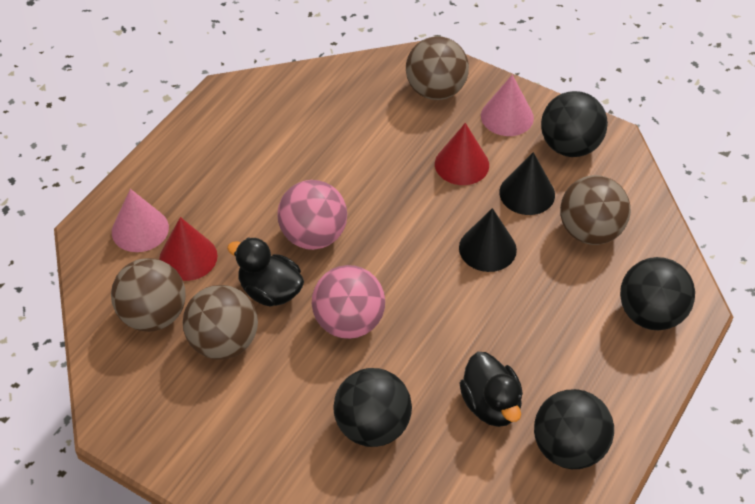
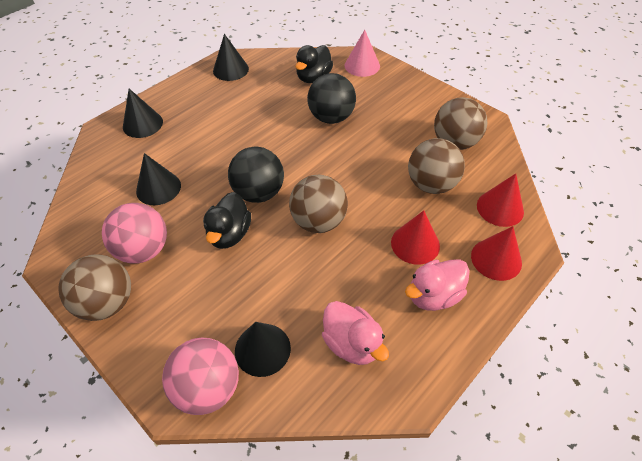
black ball: 4 -> 2
black cone: 2 -> 4
pink cone: 2 -> 1
pink duck: 0 -> 2
red cone: 2 -> 3

